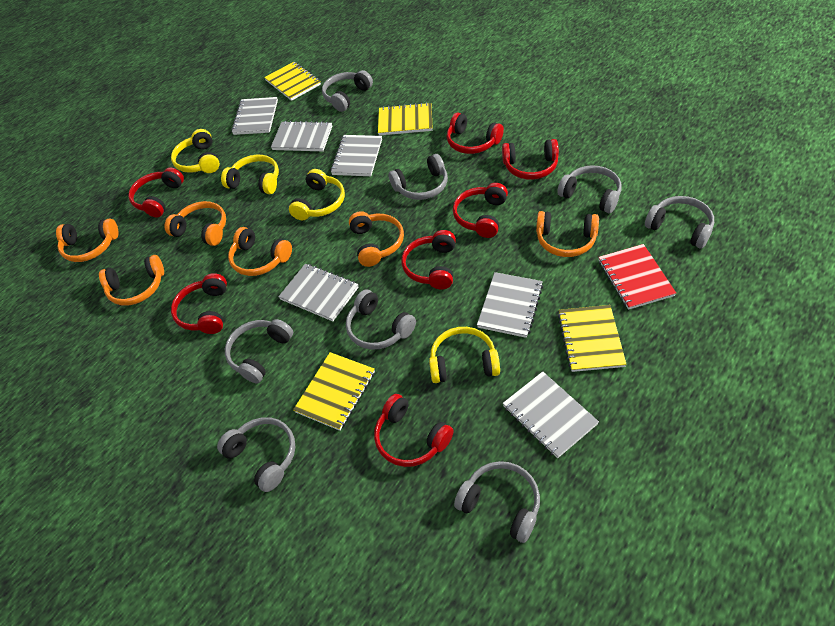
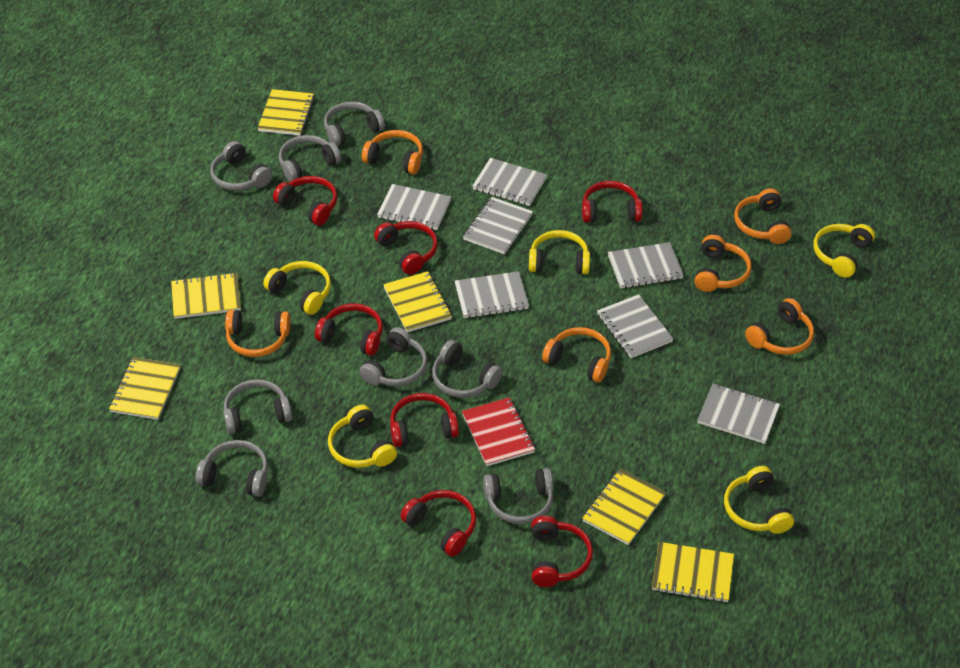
grey notebook: 6 -> 7
yellow headphones: 4 -> 5
yellow notebook: 4 -> 6

